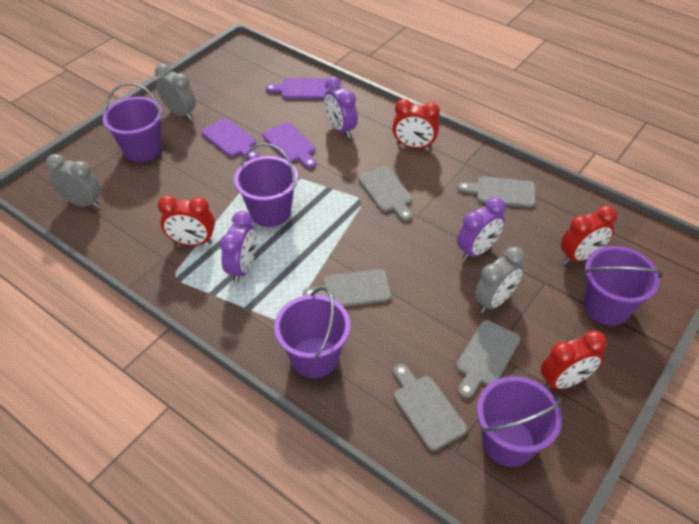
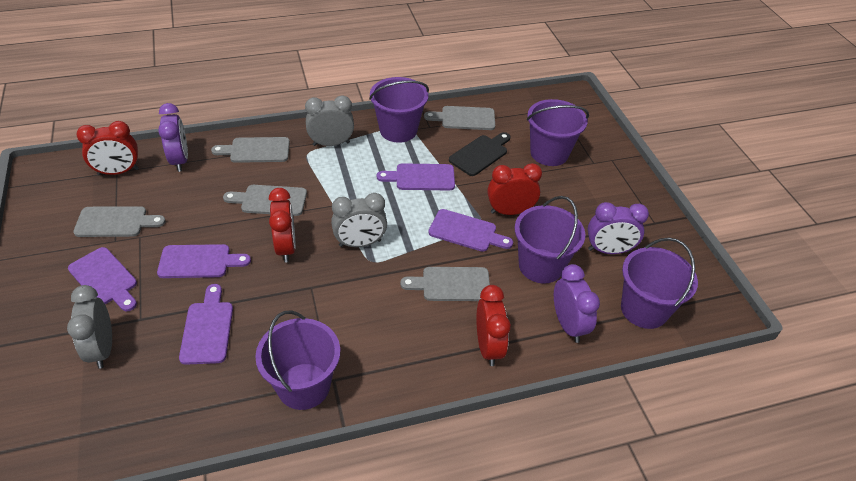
black cutting board: 0 -> 1
purple cutting board: 3 -> 5

